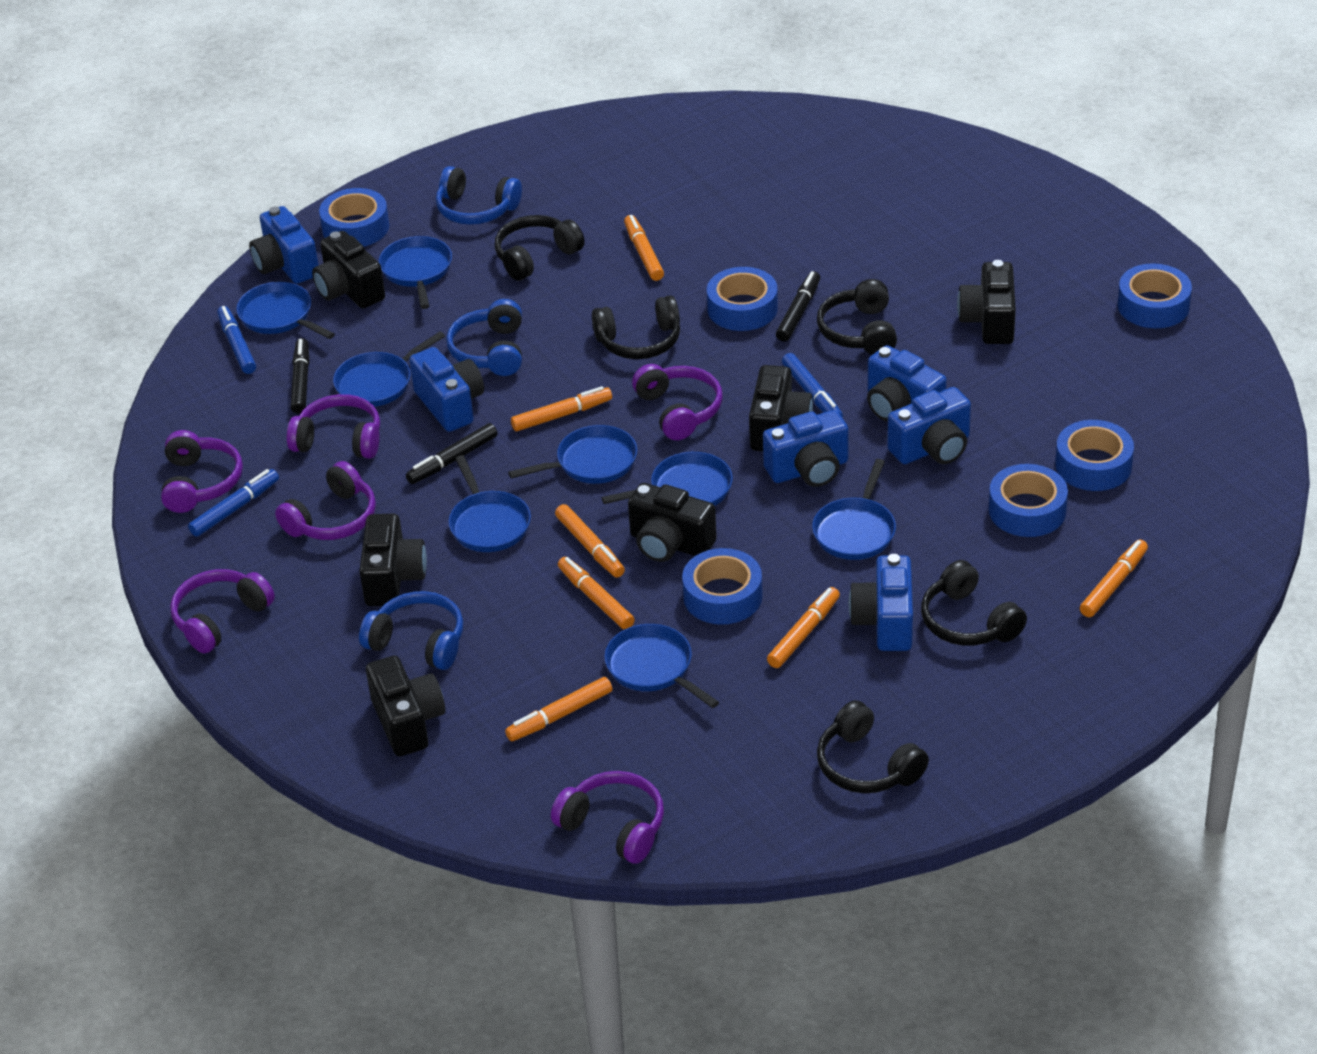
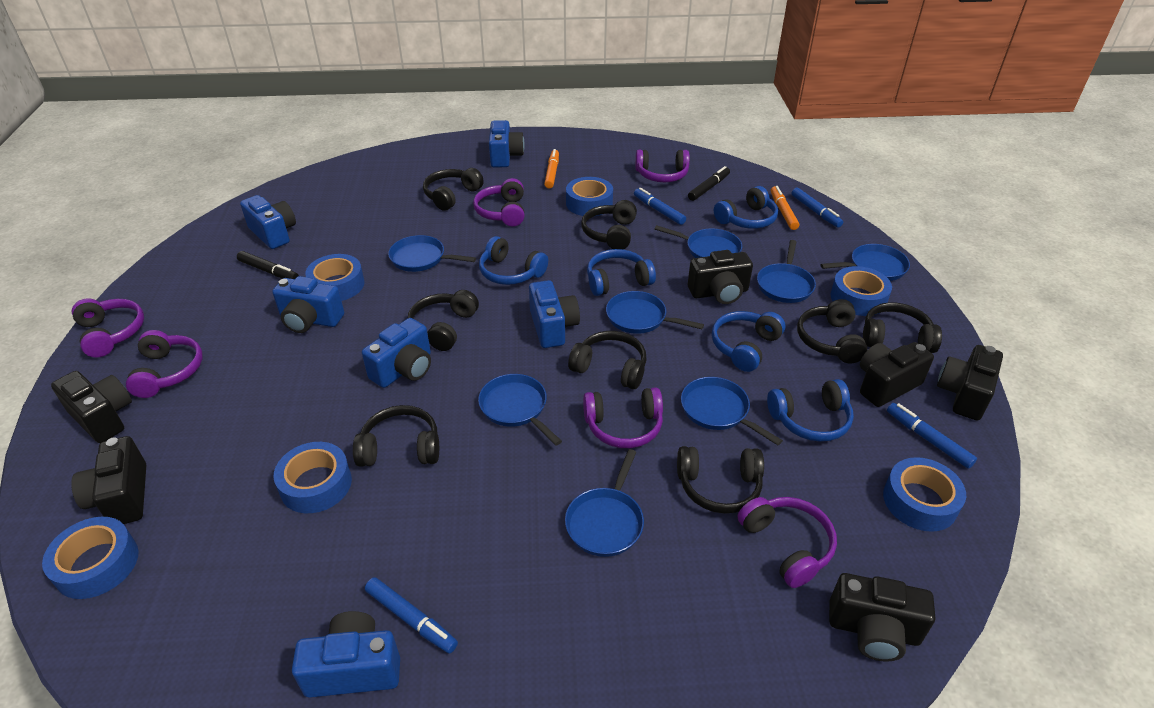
black headphones: 5 -> 8
black marker: 3 -> 2
blue headphones: 3 -> 5
blue marker: 3 -> 4
orange marker: 7 -> 2

